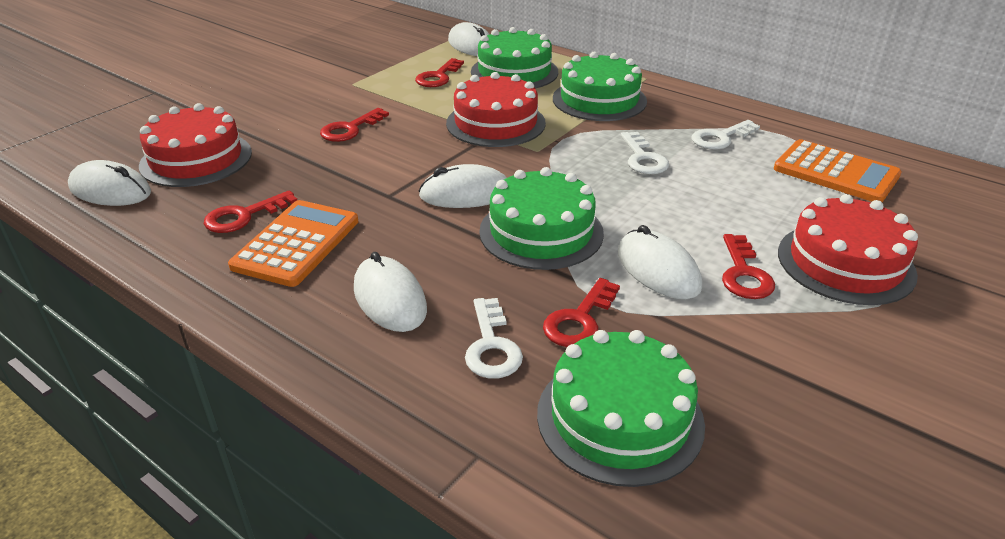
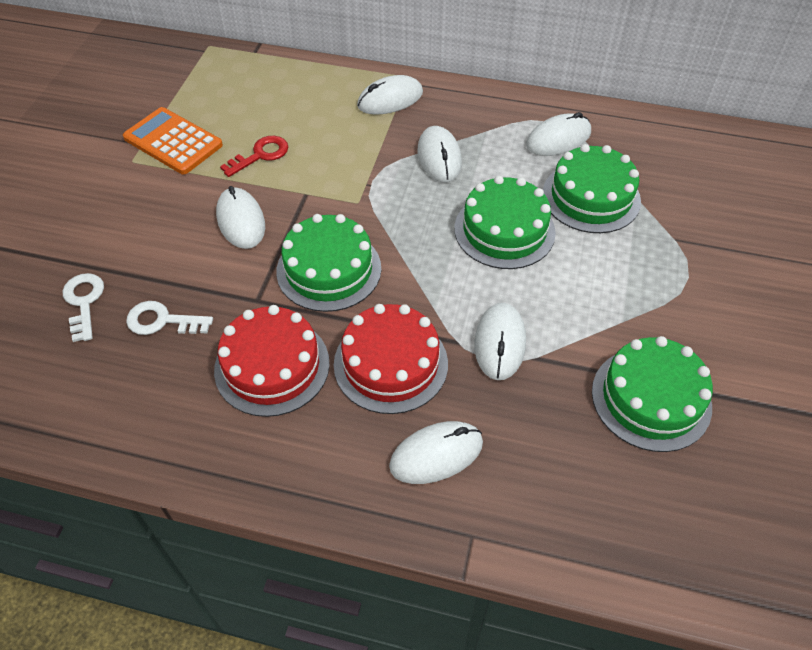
orange calculator: 2 -> 1
red cake: 3 -> 2
red key: 5 -> 1
white key: 3 -> 2
white mouse: 5 -> 6

